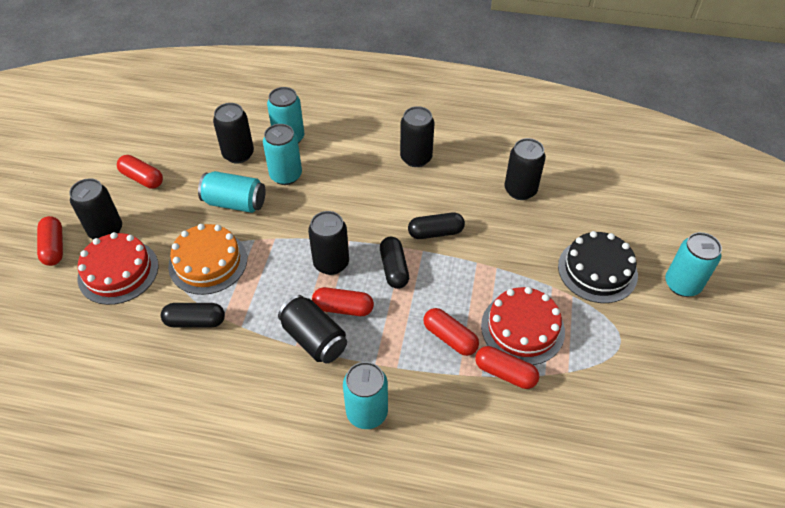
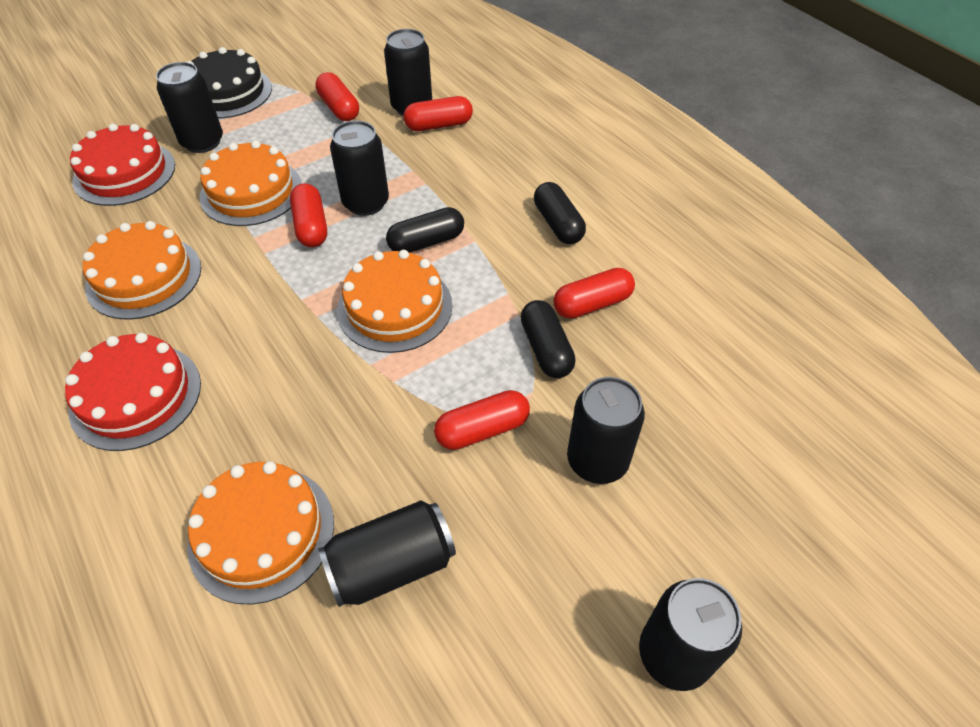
orange cake: 1 -> 4
turquoise can: 5 -> 0

